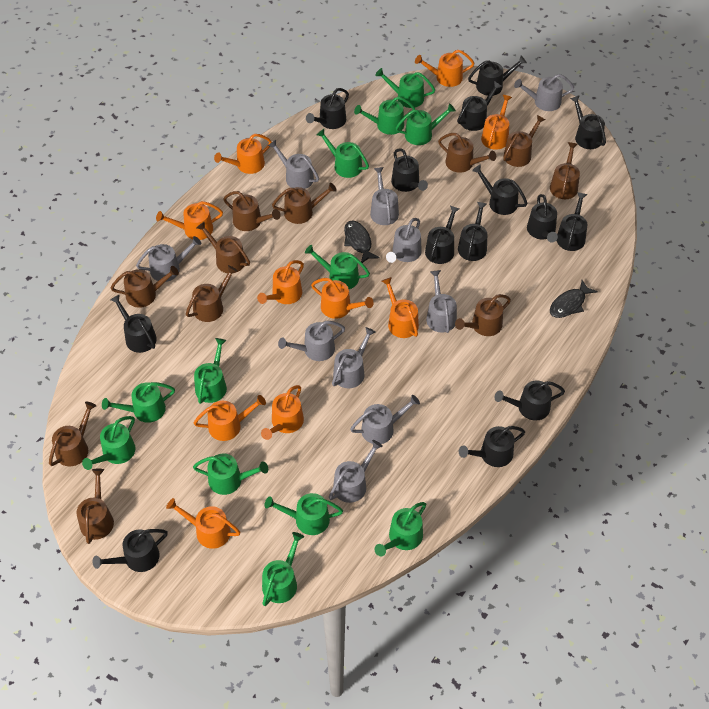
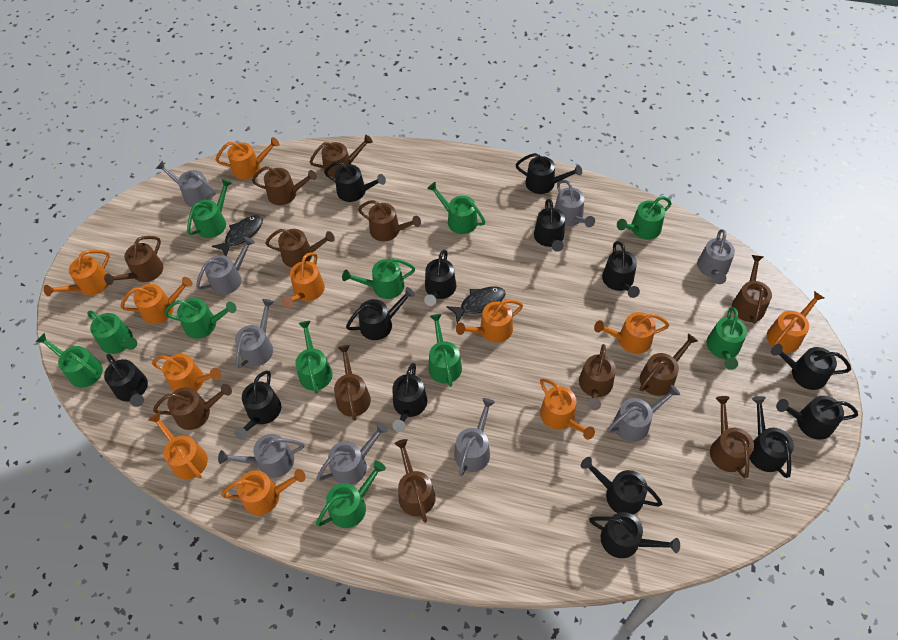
brown watering can: 11 -> 12
green watering can: 12 -> 11
grey watering can: 10 -> 9
orange watering can: 10 -> 11

